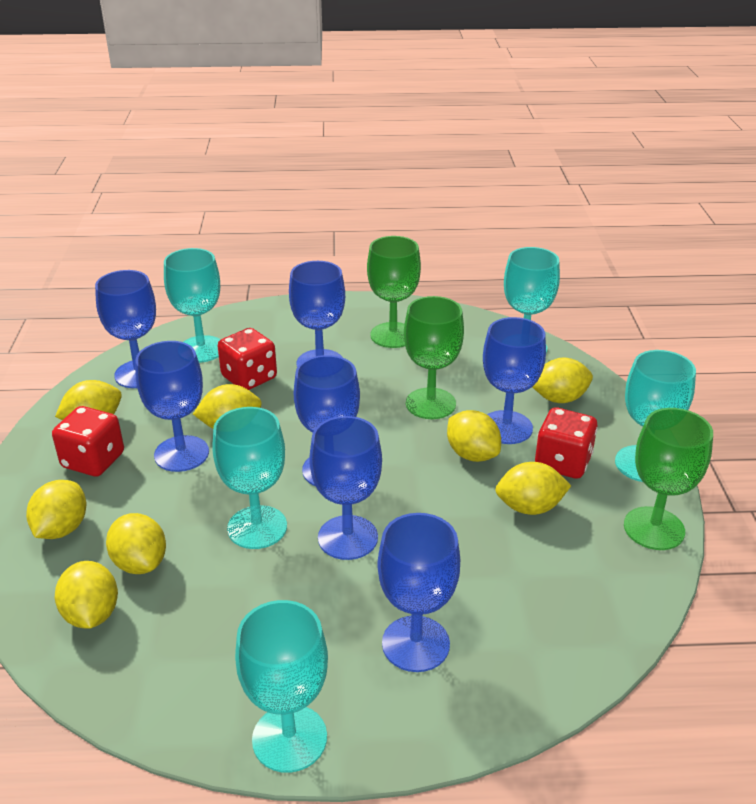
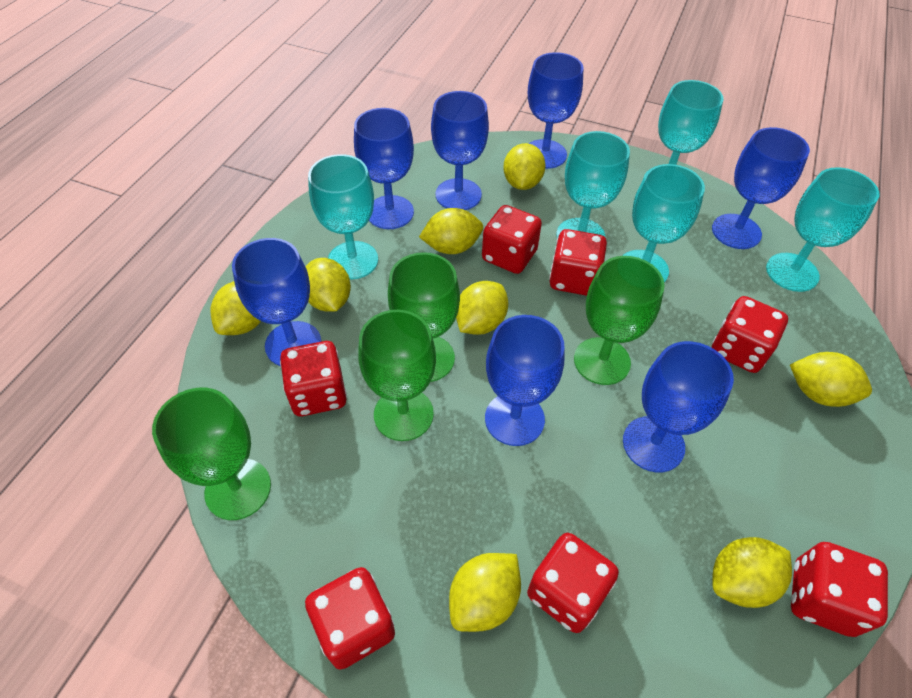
green goblet: 3 -> 4
red dice: 3 -> 7

